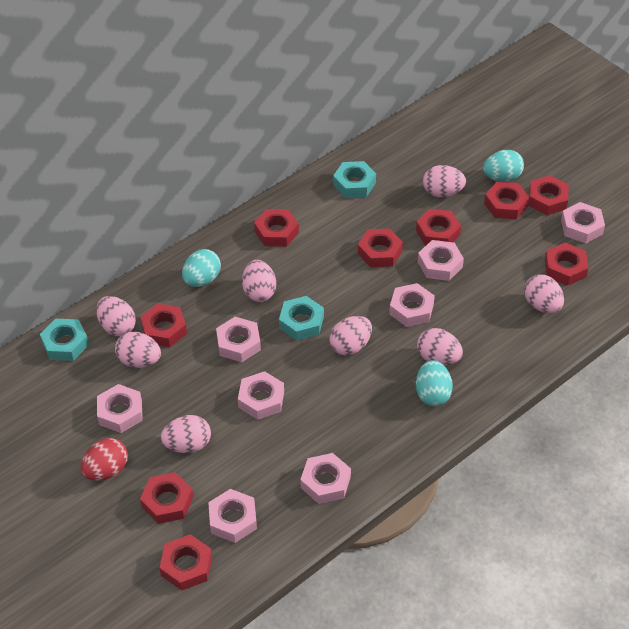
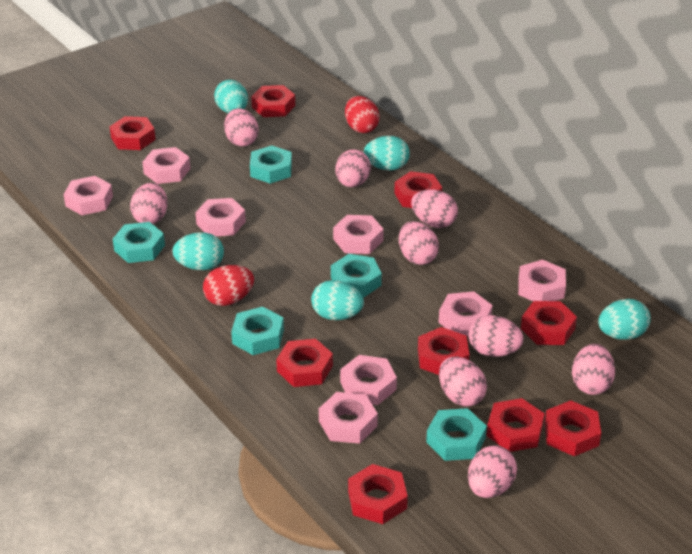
pink egg: 8 -> 9
red egg: 1 -> 2
turquoise egg: 3 -> 5
turquoise nut: 3 -> 5

